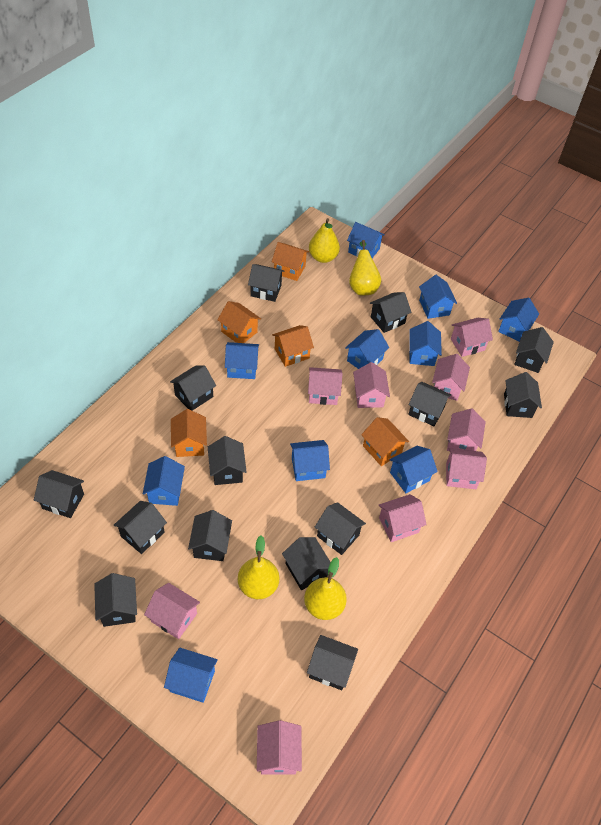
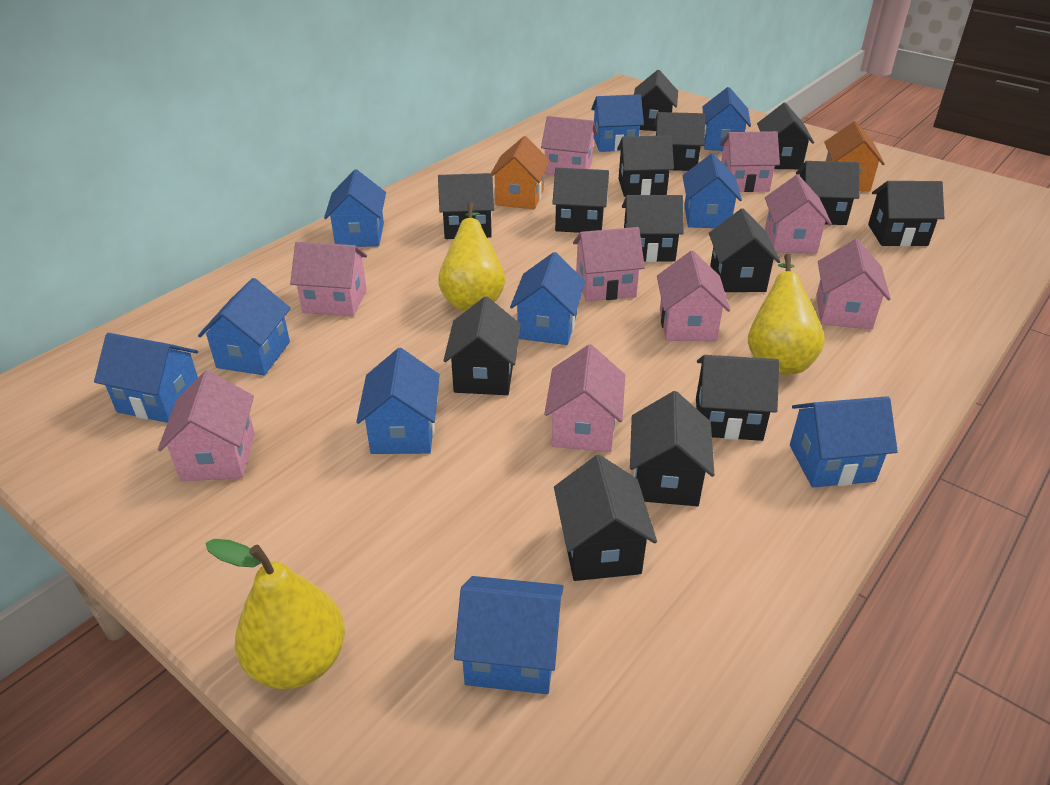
orange house: 5 -> 2
yellow pear: 4 -> 3

